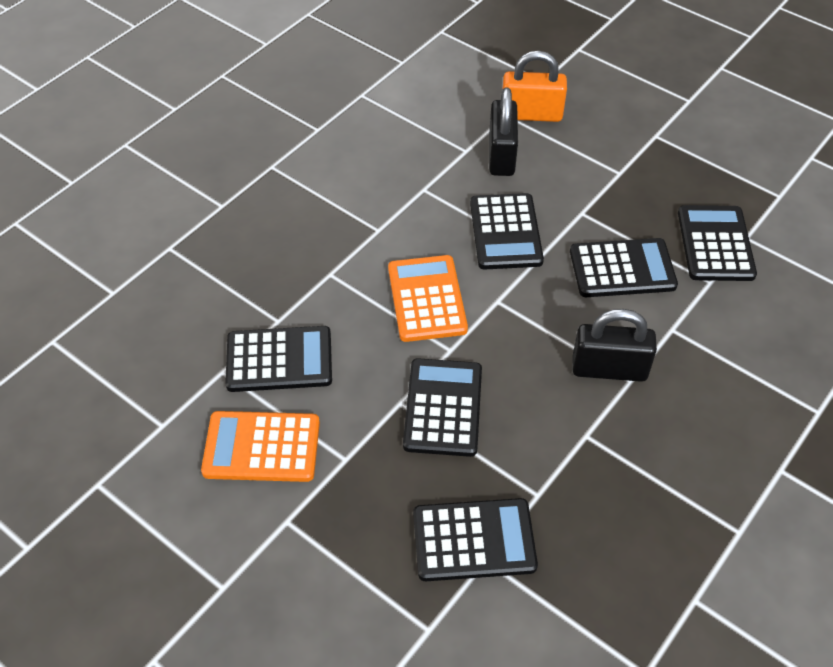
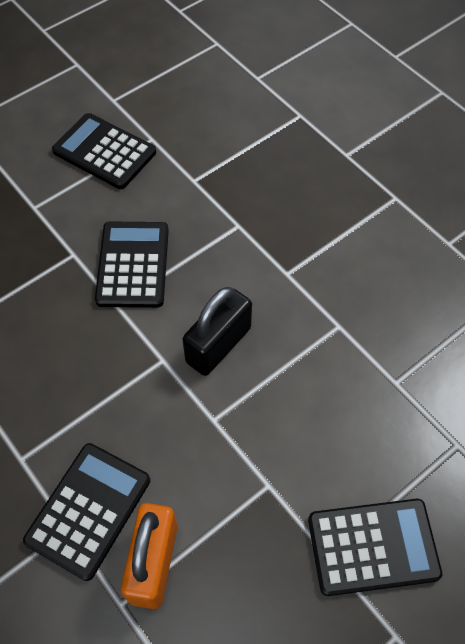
black calculator: 6 -> 4
black padlock: 2 -> 1
orange calculator: 2 -> 0

